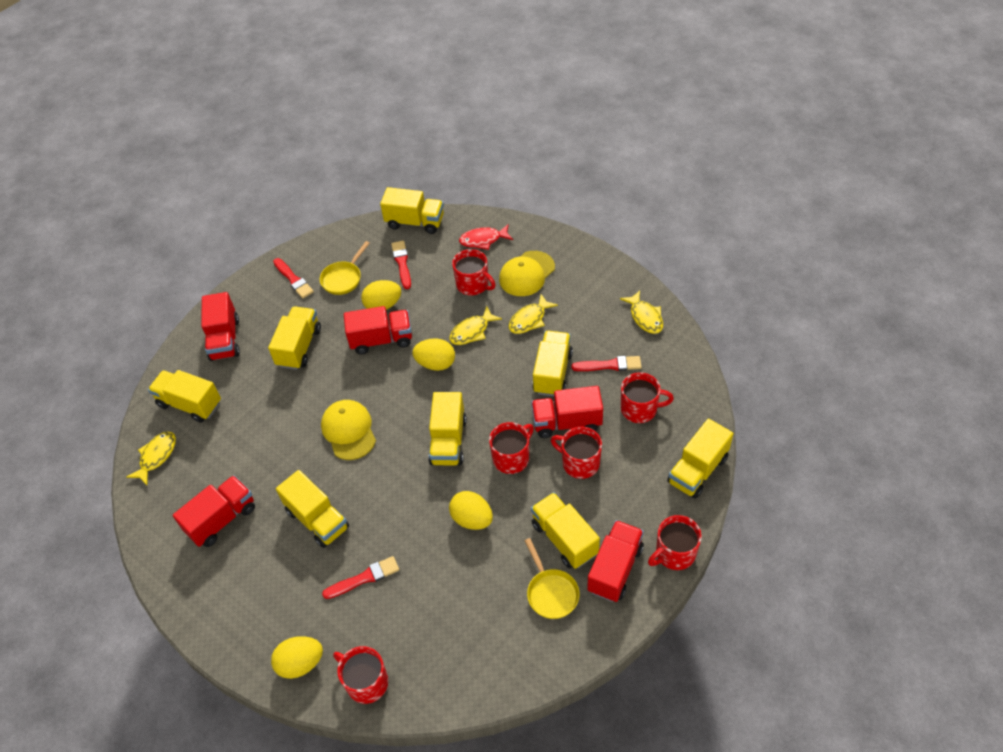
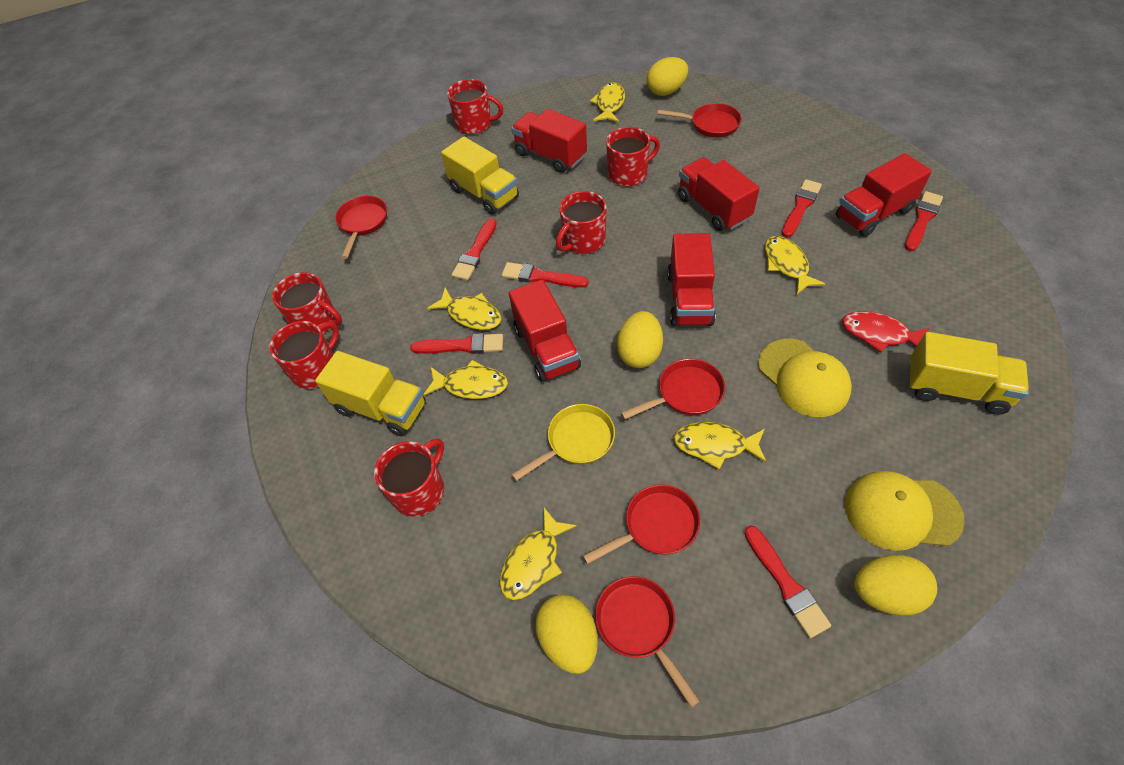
red brush: 4 -> 6
red pan: 0 -> 5
yellow fish: 4 -> 6
yellow pan: 2 -> 1
yellow truck: 8 -> 3

